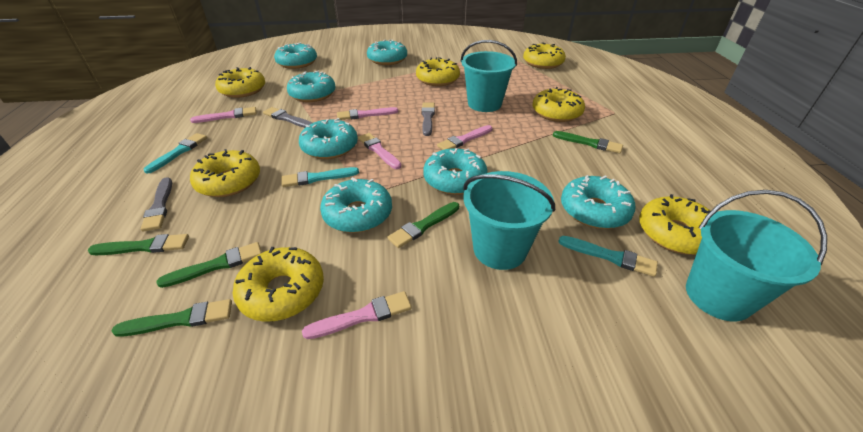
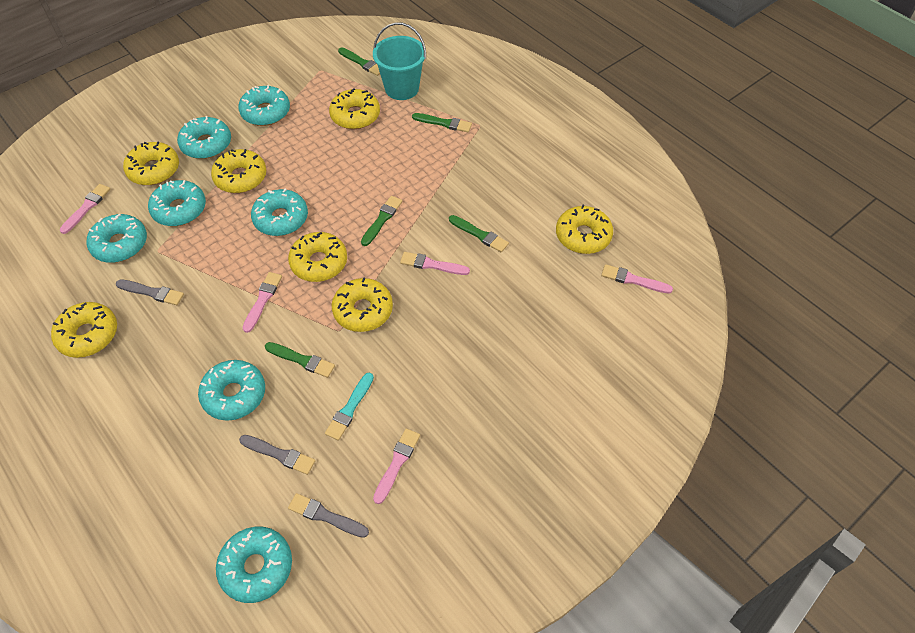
turquoise brush: 3 -> 1
turquoise bucket: 3 -> 1

